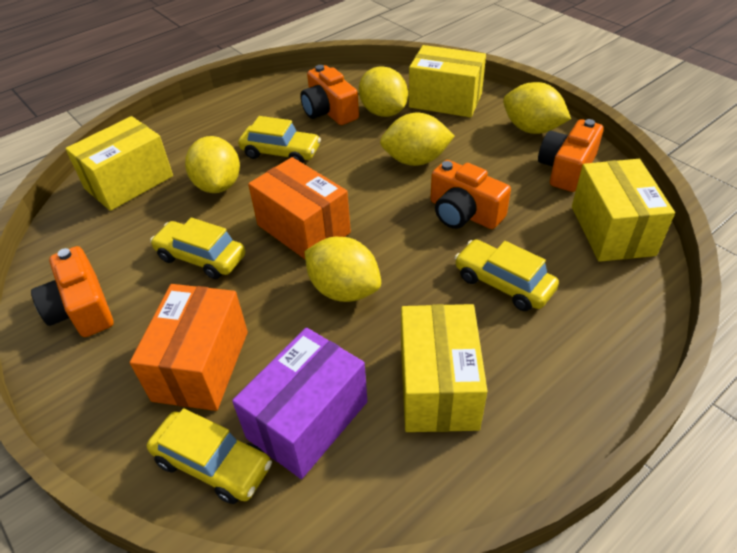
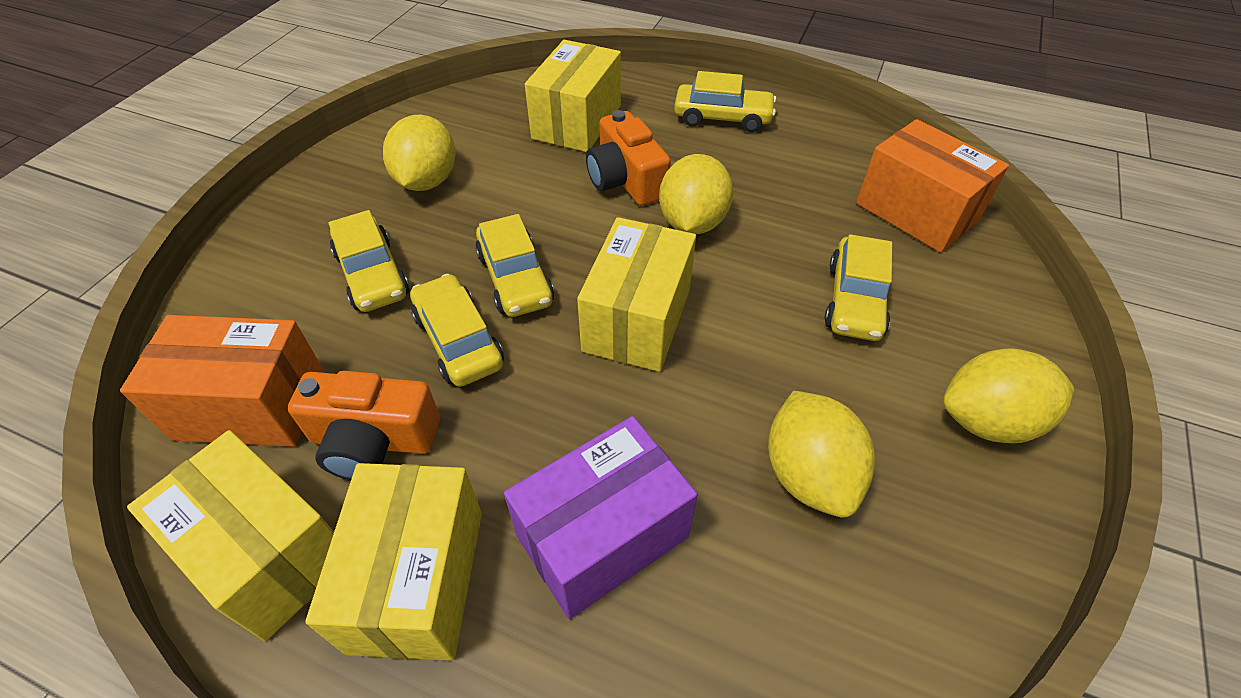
orange camera: 4 -> 2
yellow car: 4 -> 5
yellow lemon: 5 -> 4

